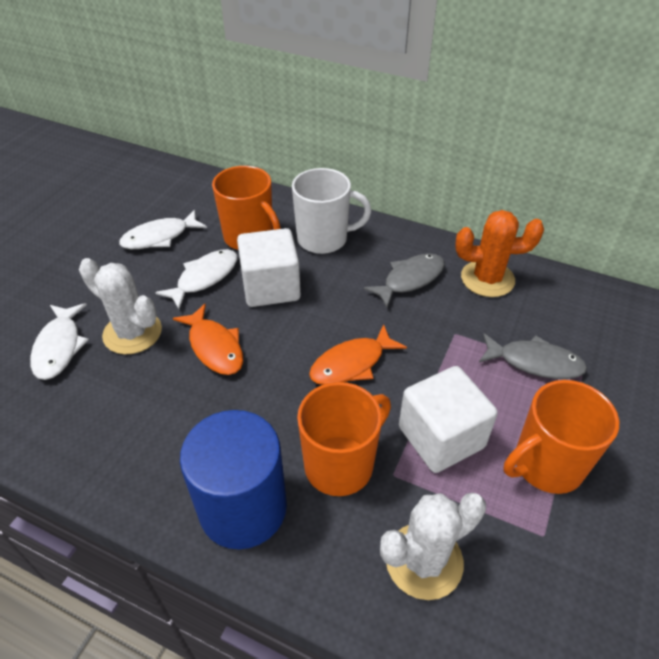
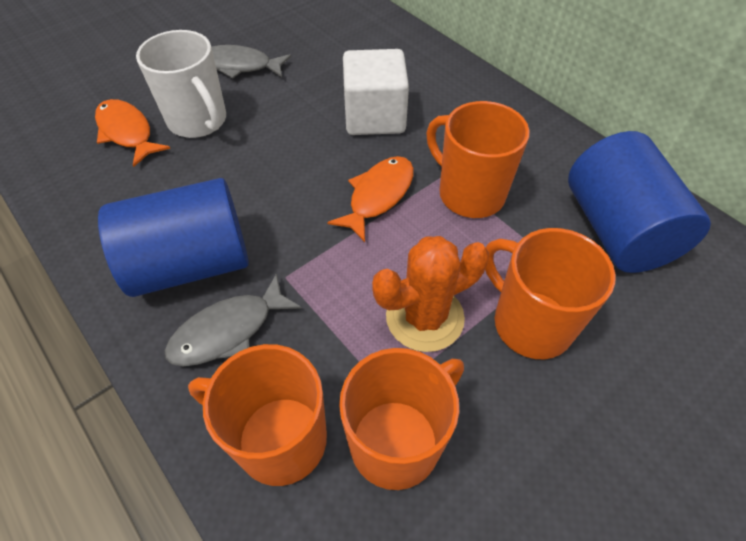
blue cylinder: 1 -> 2
orange mug: 3 -> 4
white cactus: 2 -> 0
white cube: 2 -> 1
white fish: 3 -> 0

